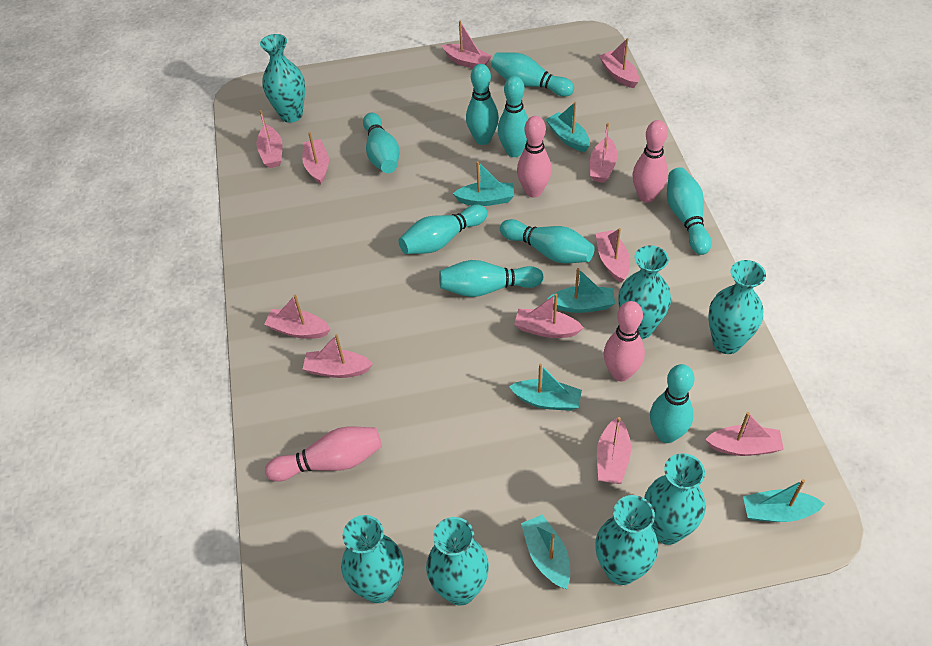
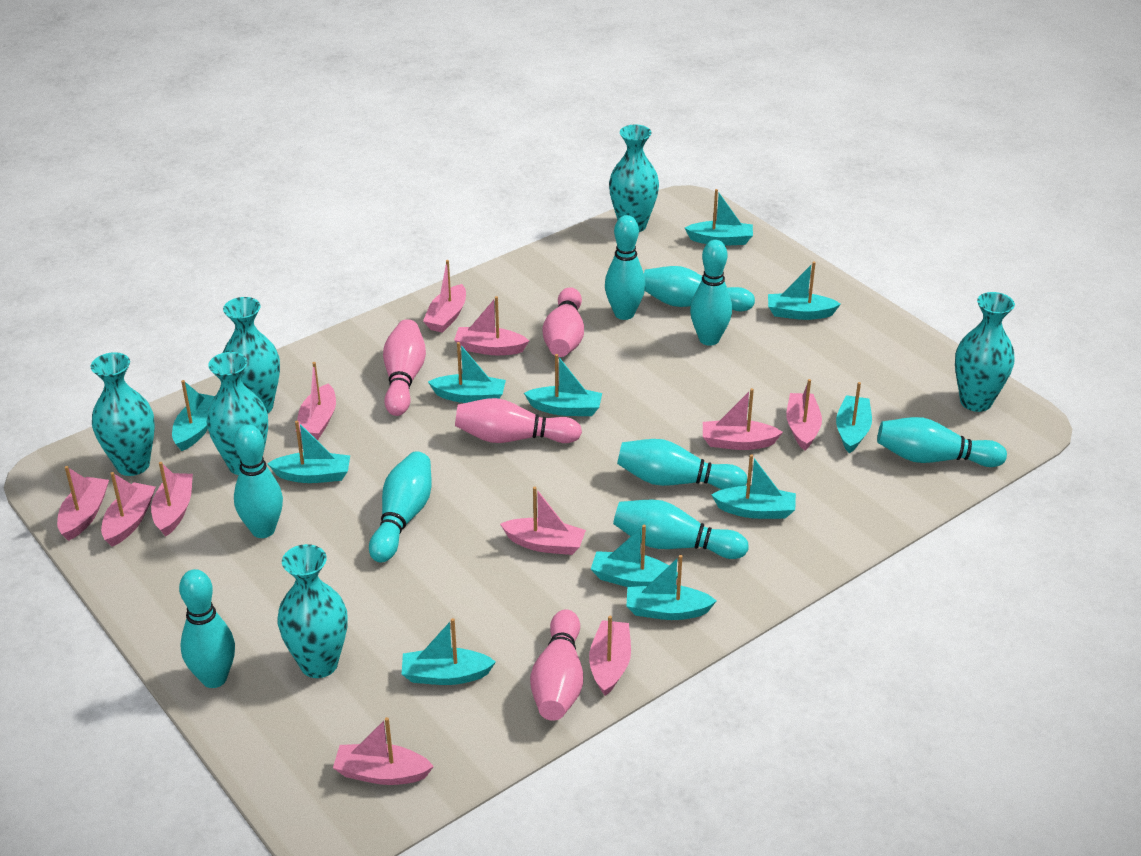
turquoise boat: 6 -> 11
turquoise vase: 7 -> 6

